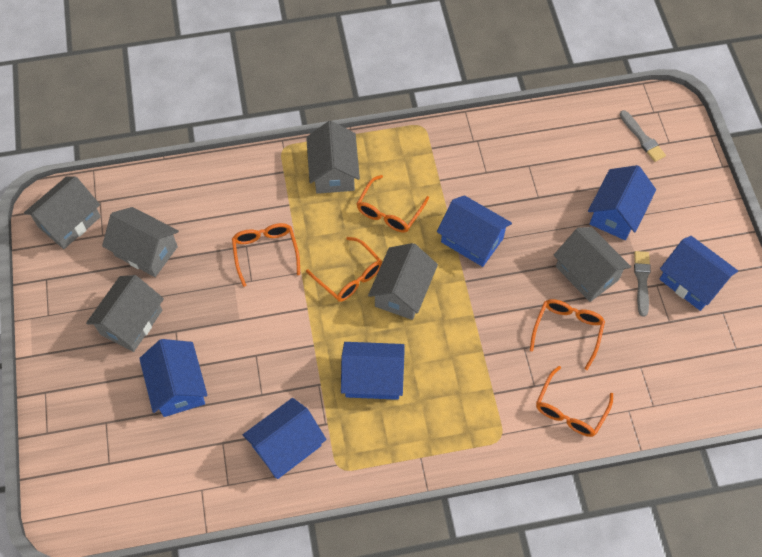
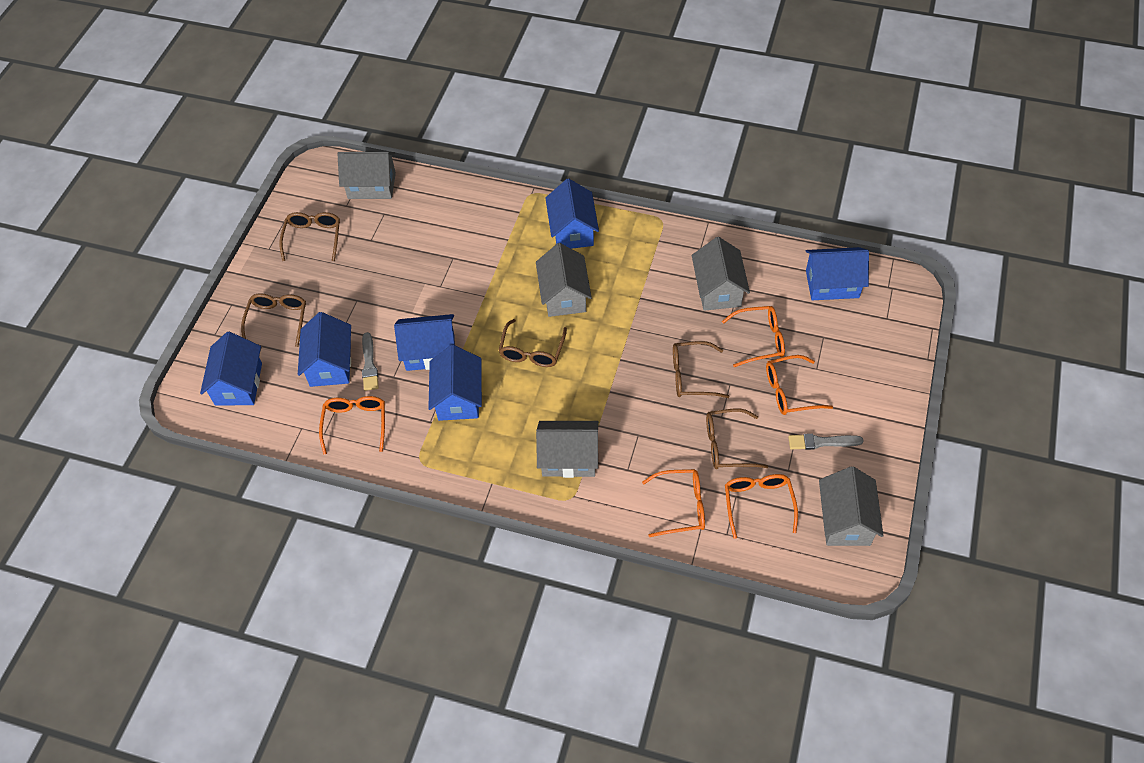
brown glasses: 0 -> 5
grey house: 6 -> 5

